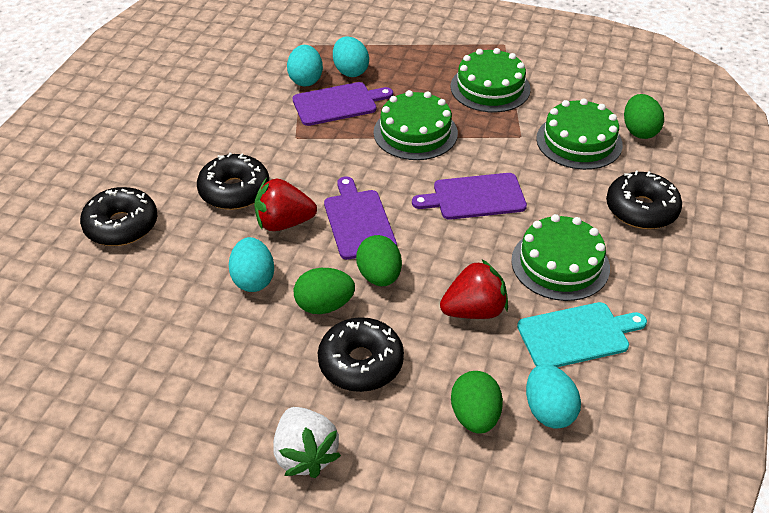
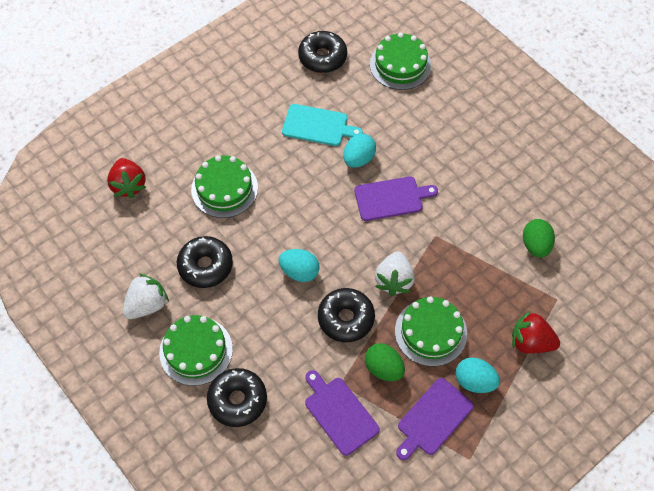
green egg: 4 -> 2
turquoise egg: 4 -> 3
white strawberry: 1 -> 2

